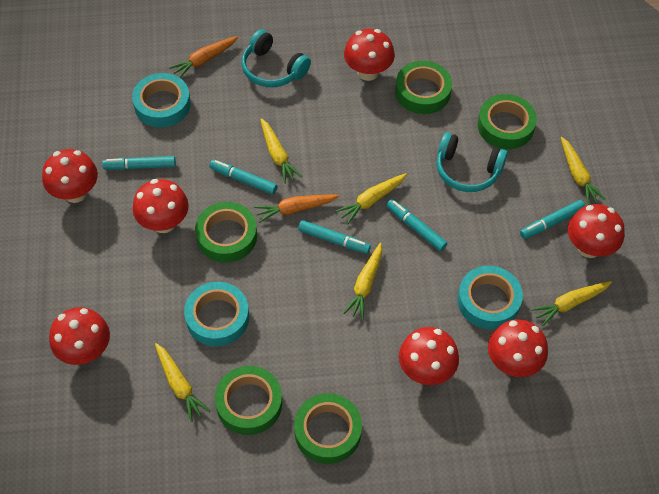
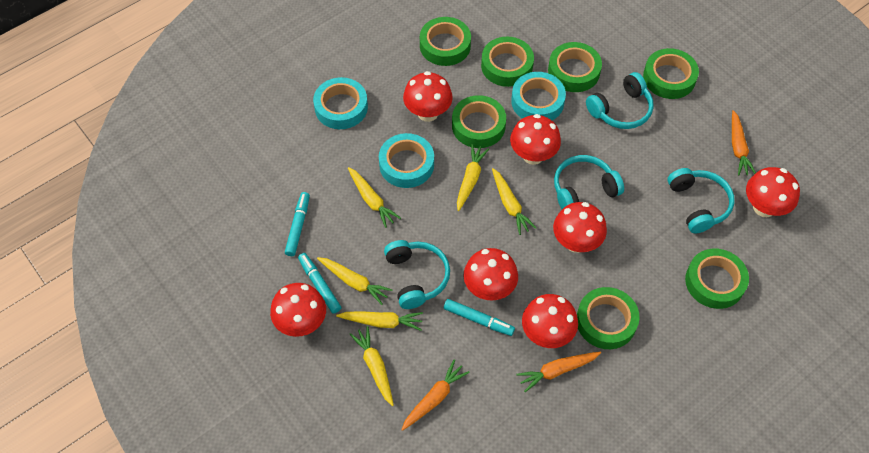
green tape: 5 -> 7
orange carrot: 2 -> 3
turquoise headphones: 2 -> 4
turquoise marker: 5 -> 3

